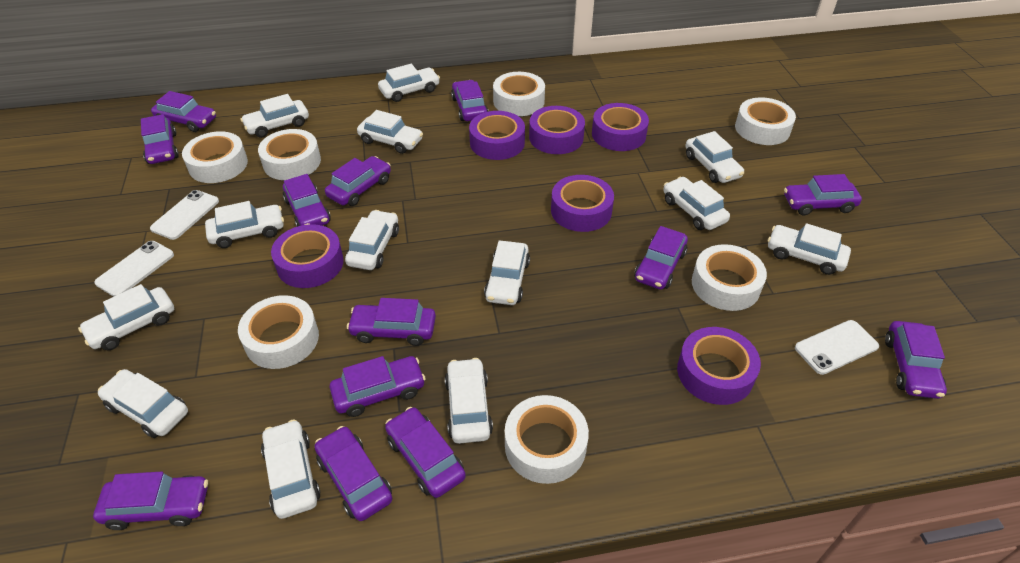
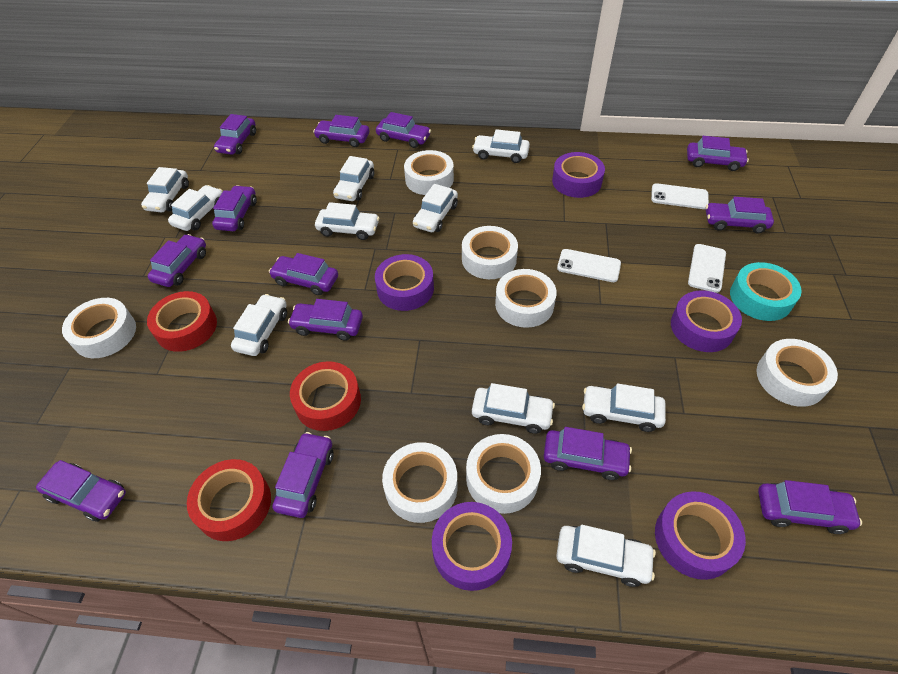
purple tape: 6 -> 5
red tape: 0 -> 3
turquoise tape: 0 -> 1
white car: 13 -> 10

